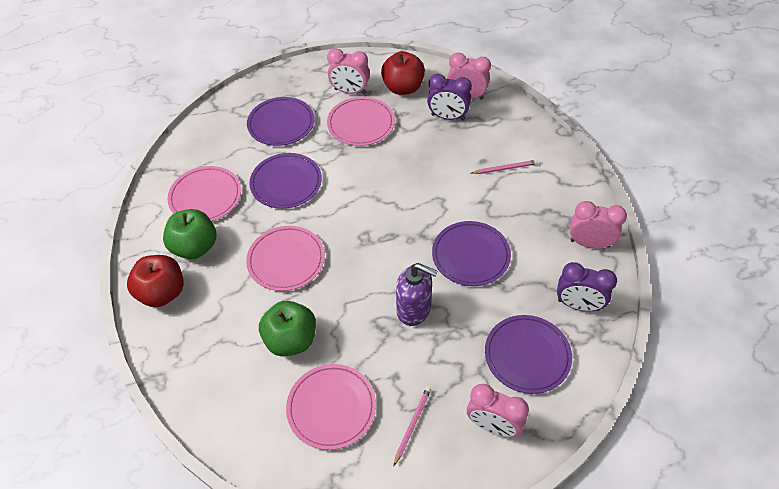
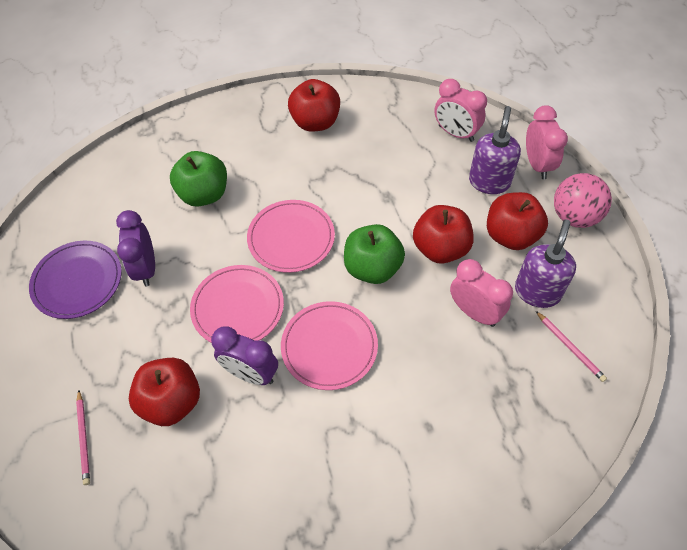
pink ball: 0 -> 1
pink clock: 4 -> 3
pink plate: 4 -> 3
purple plate: 4 -> 1
purple soap dispenser: 1 -> 2
red apple: 2 -> 4

